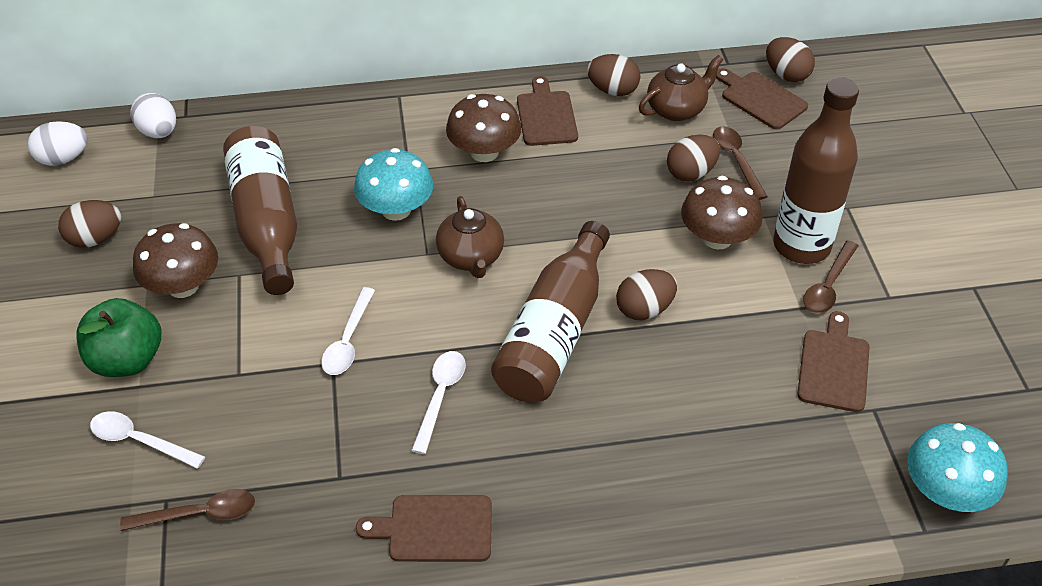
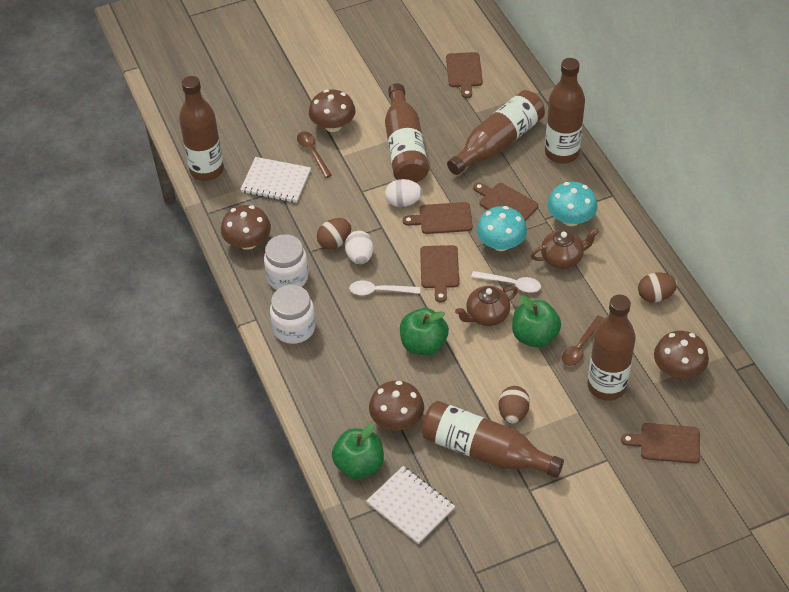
brown bottle: 3 -> 6
brown cutting board: 4 -> 5
brown egg: 5 -> 3
brown mushroom: 3 -> 4
brown spoon: 3 -> 2
green apple: 1 -> 3
white jar: 0 -> 2
white notebook: 0 -> 2
white spoon: 3 -> 2

